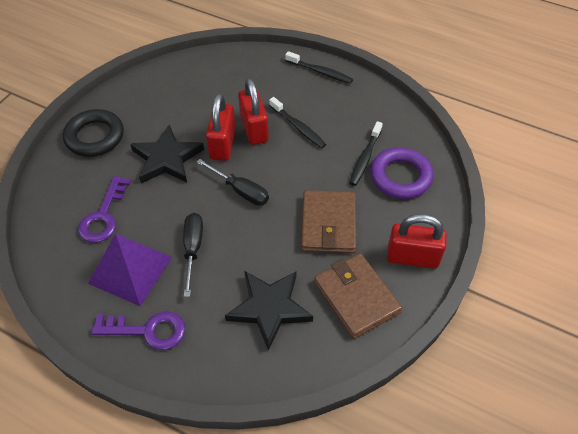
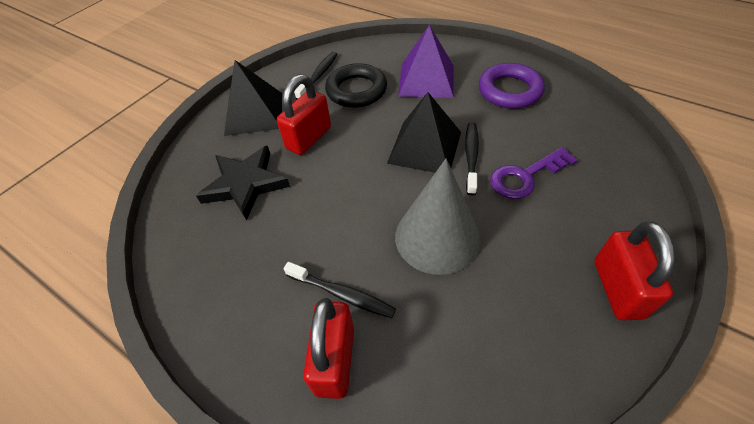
black pyramid: 0 -> 2
black screwdriver: 2 -> 0
black star: 2 -> 1
brown wallet: 2 -> 0
grey cone: 0 -> 1
purple key: 2 -> 1

